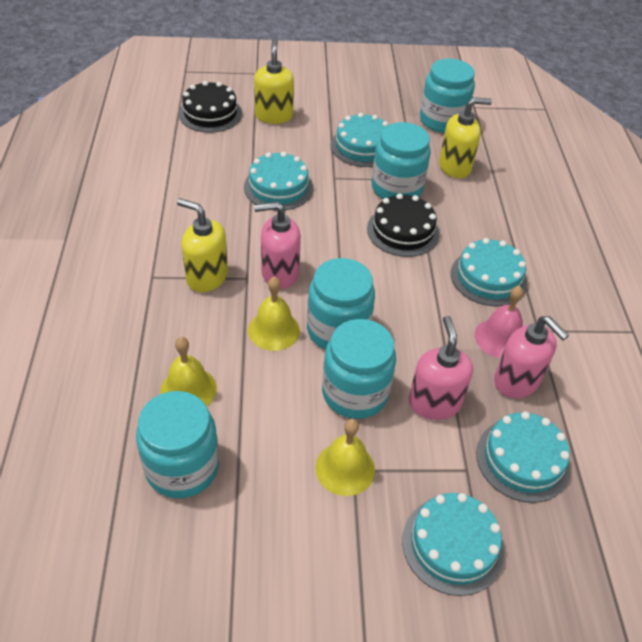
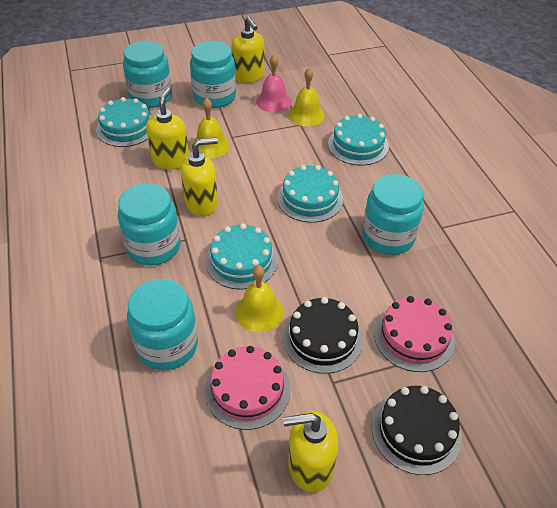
pink cake: 0 -> 2
pink soap dispenser: 3 -> 0
turquoise cake: 5 -> 4
yellow soap dispenser: 3 -> 4

